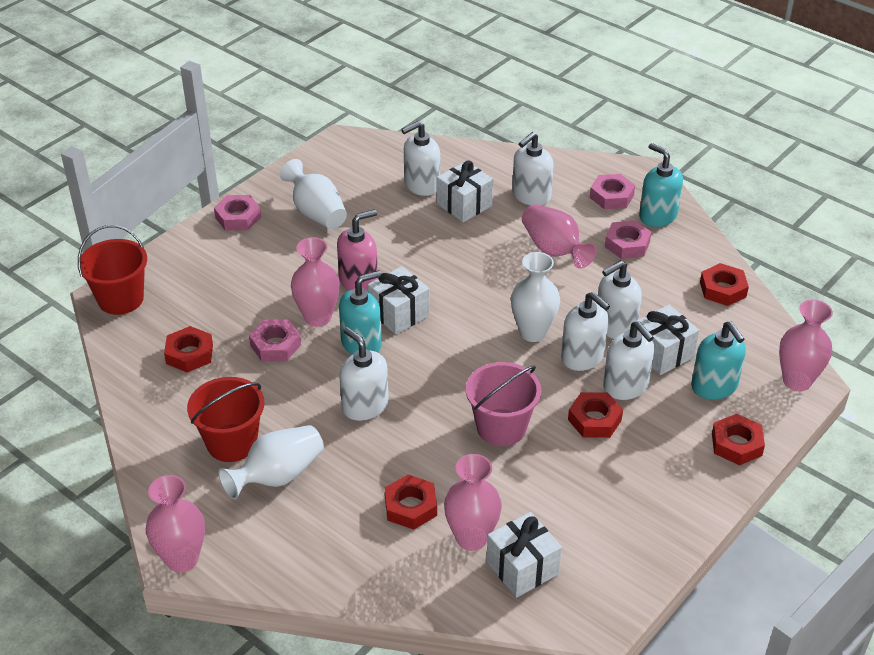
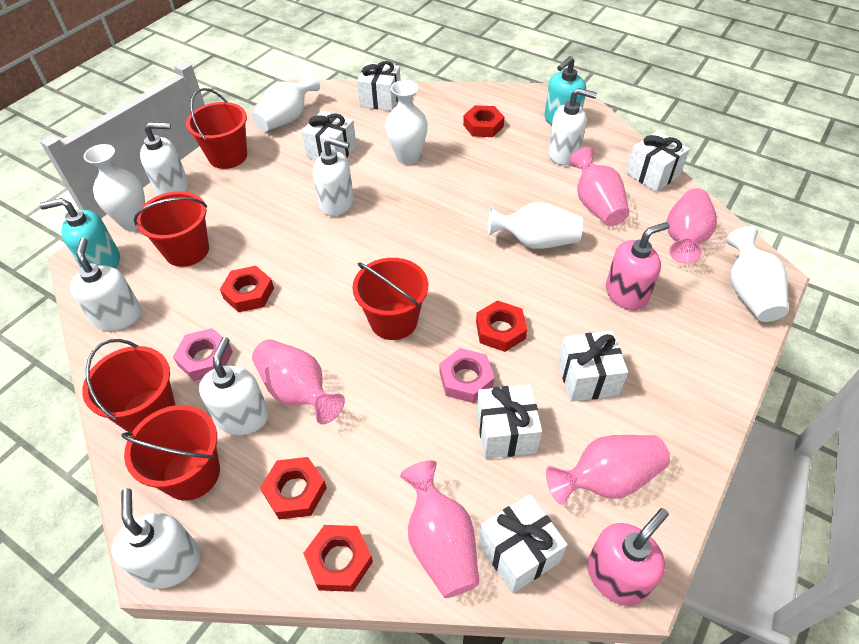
pink bucket: 1 -> 0
pink nut: 4 -> 2
pink soap dispenser: 1 -> 2
red bucket: 2 -> 5
turquoise soap dispenser: 3 -> 2
white gift: 4 -> 6
white vase: 3 -> 5

